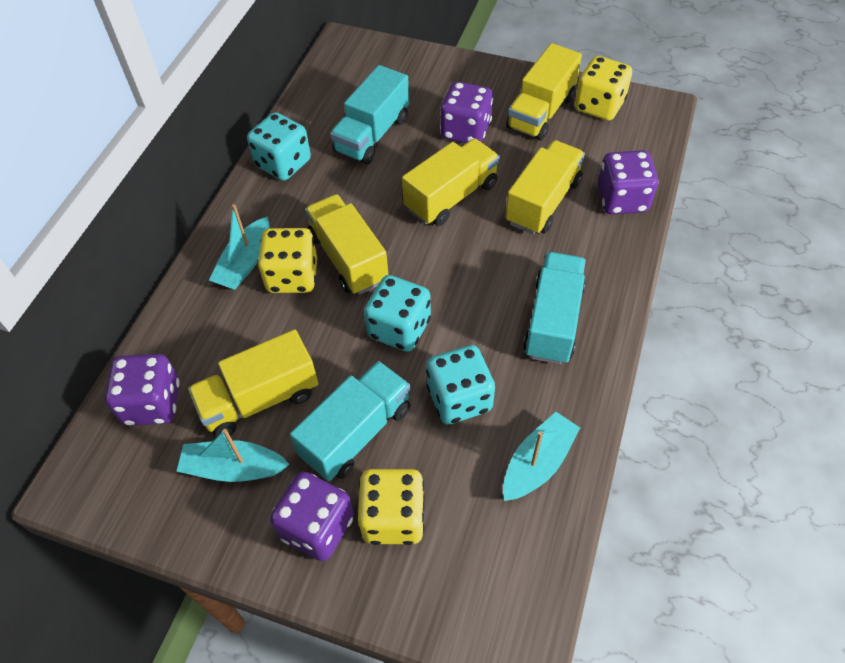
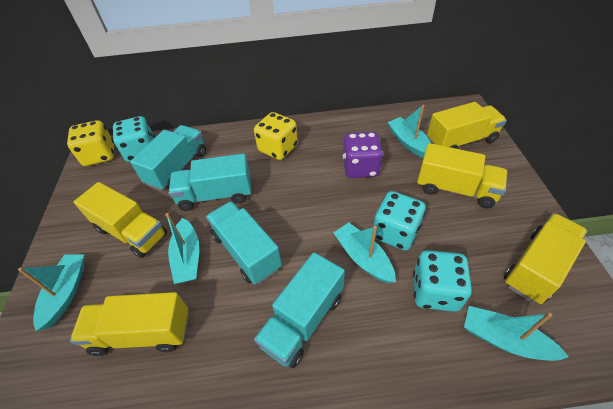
purple dice: 4 -> 1
turquoise boat: 3 -> 5
turquoise truck: 3 -> 4
yellow dice: 3 -> 2

